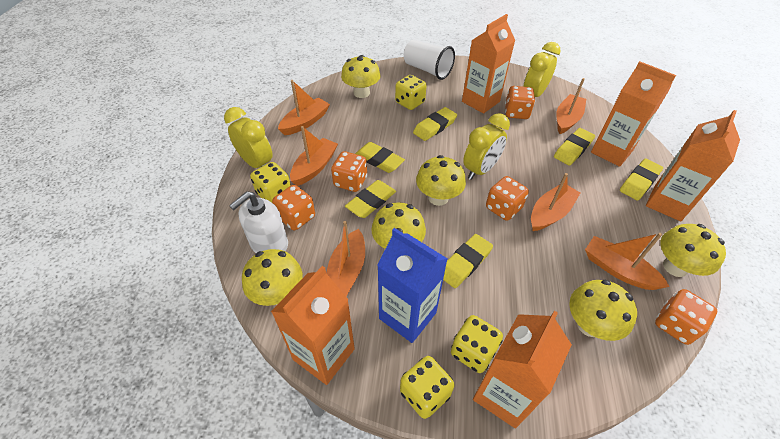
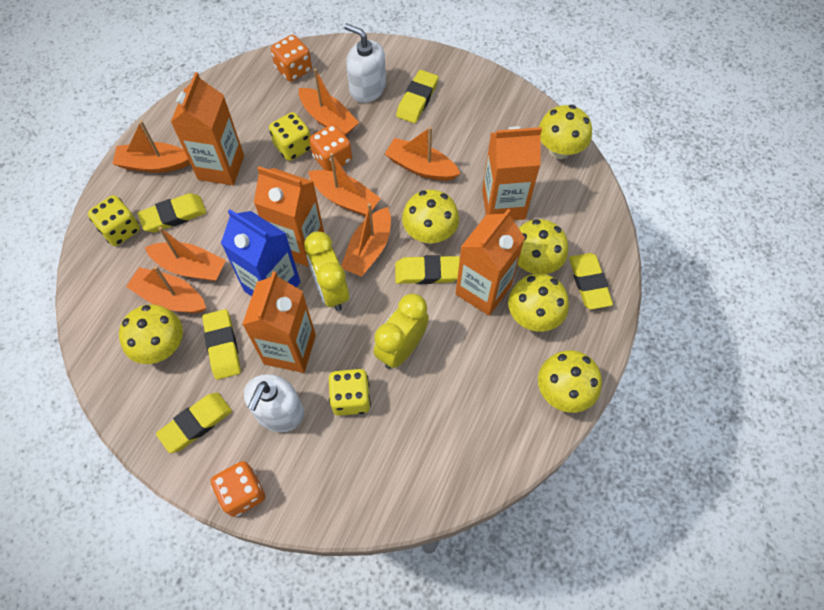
orange boat: 6 -> 7
orange dice: 5 -> 3
white cup: 1 -> 0
white soap dispenser: 1 -> 2
yellow clock: 3 -> 2
yellow dice: 4 -> 3

